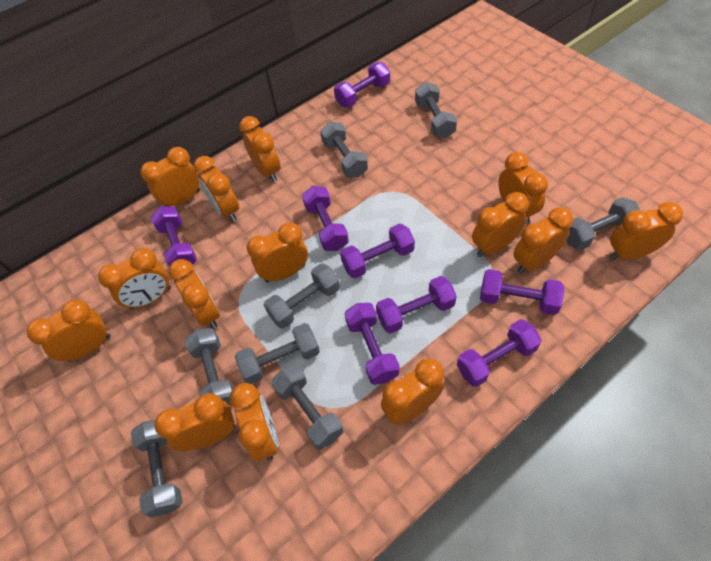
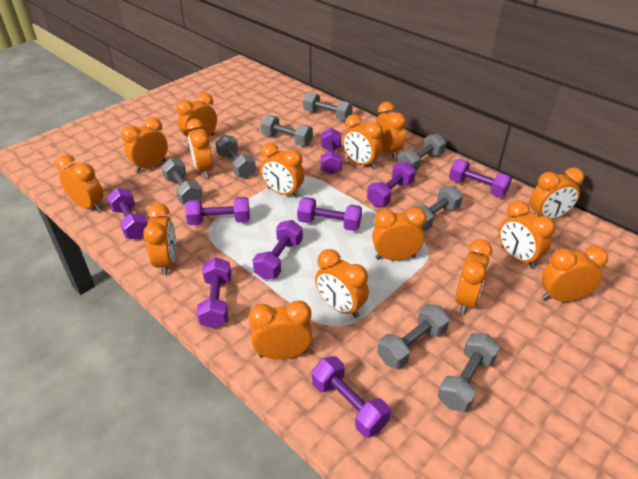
orange clock: 14 -> 15
purple dumbbell: 8 -> 9

